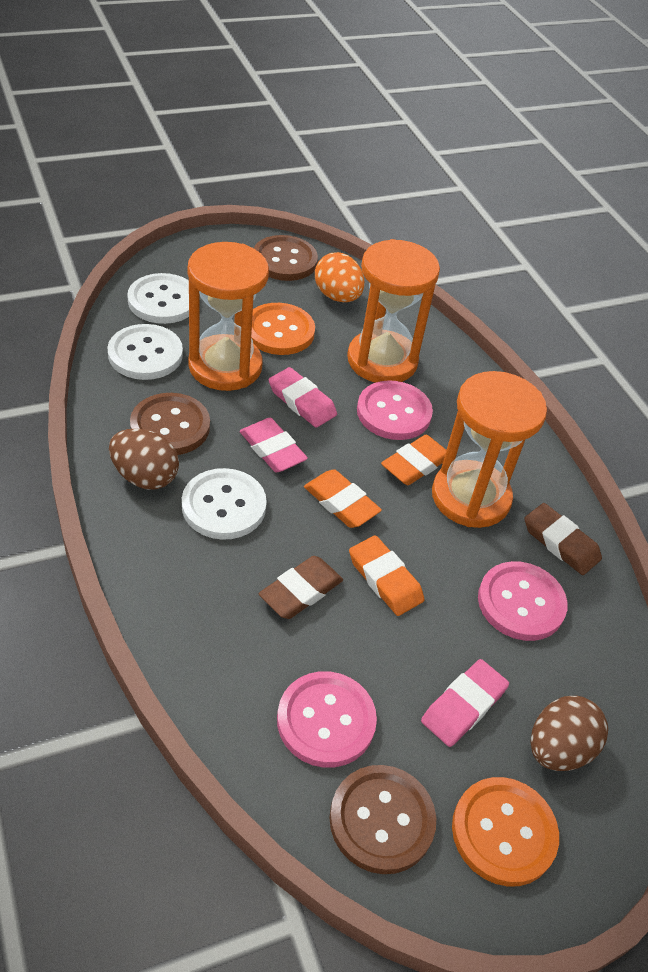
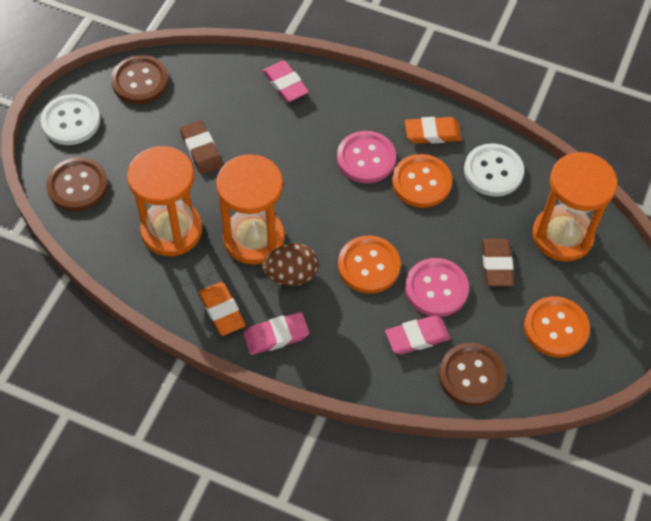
brown egg: 2 -> 1
orange button: 2 -> 3
orange egg: 1 -> 0
orange eraser: 3 -> 2
pink button: 3 -> 2
white button: 3 -> 2

